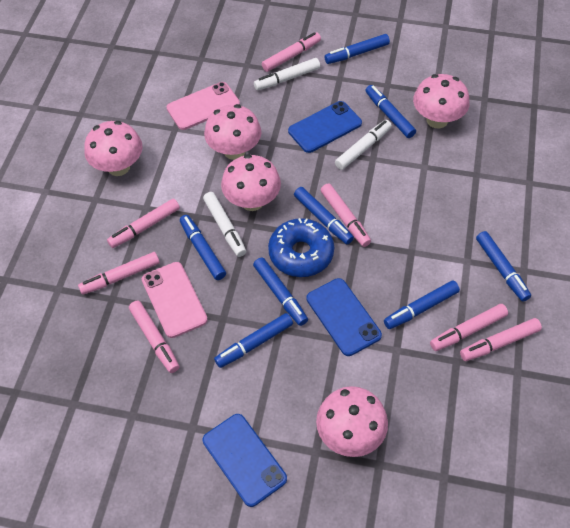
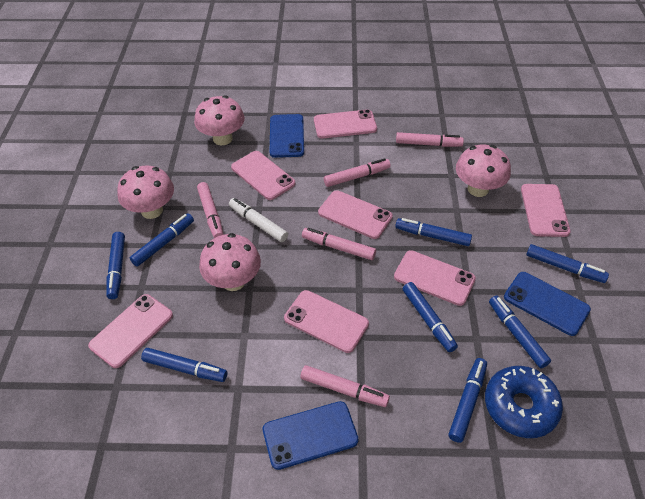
pink marker: 7 -> 5
pink mushroom: 5 -> 4
pink phone: 2 -> 7
white marker: 3 -> 1

